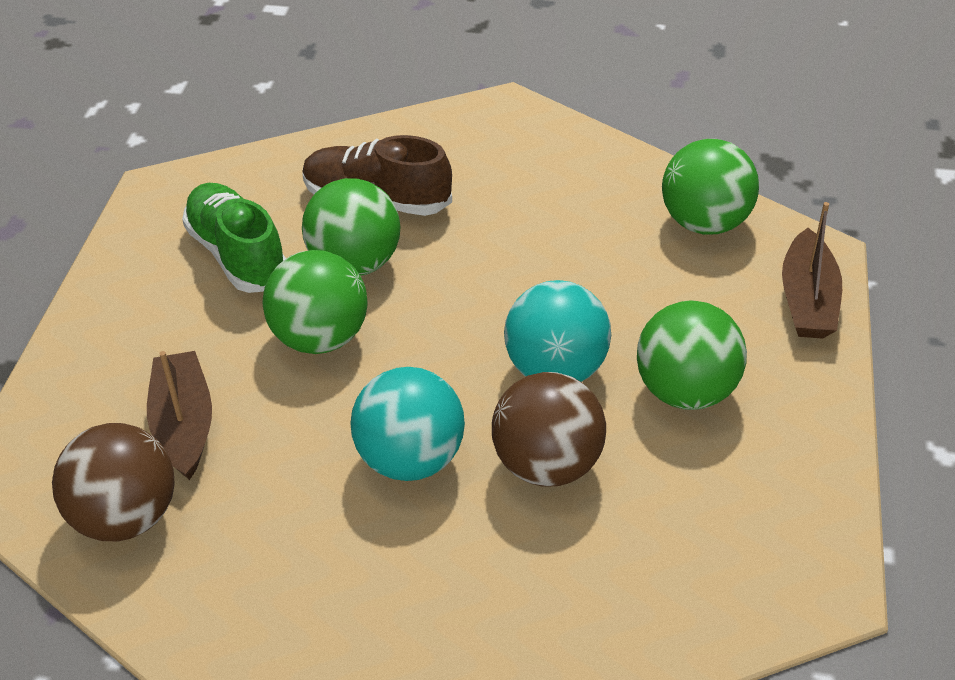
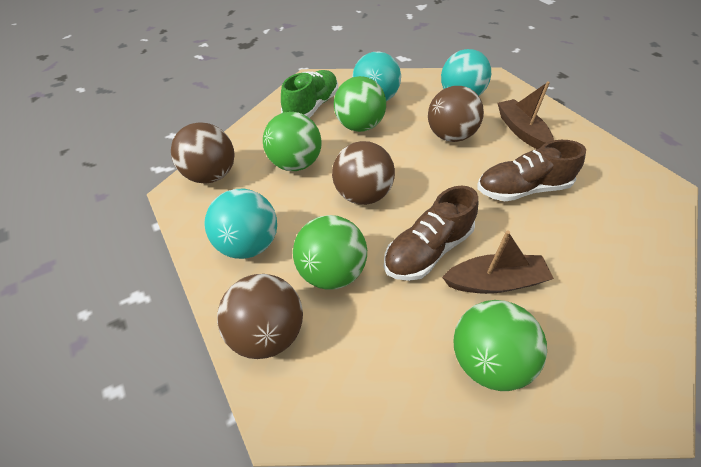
brown ball: 2 -> 4
brown shoe: 1 -> 2
turquoise ball: 2 -> 3

